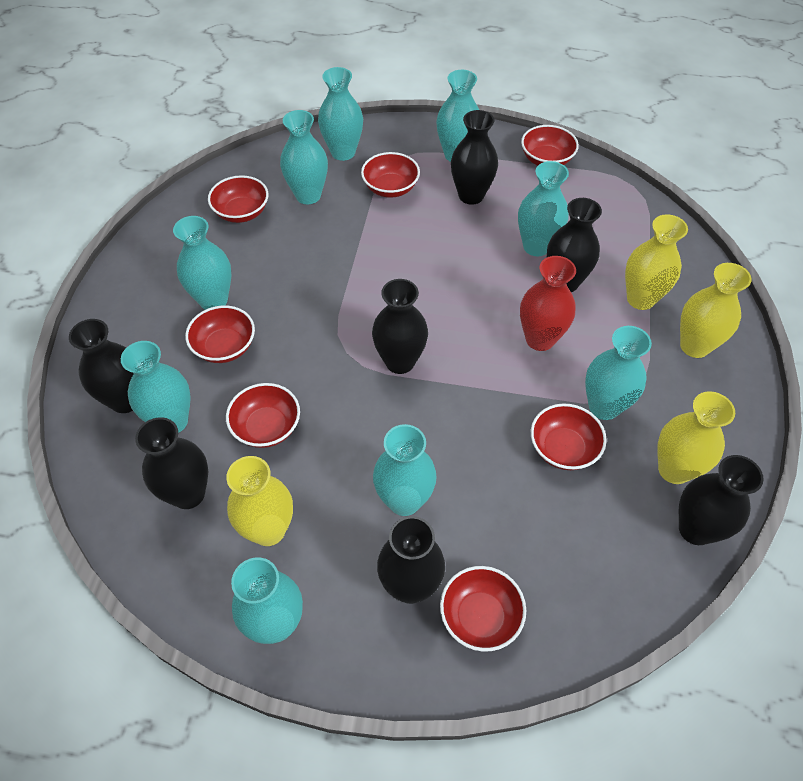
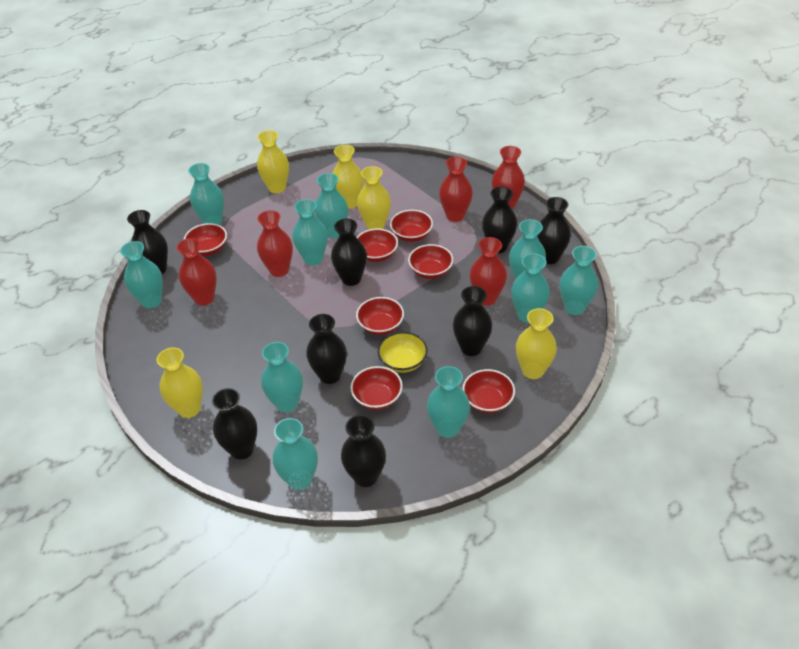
black vase: 7 -> 8
red vase: 1 -> 5
turquoise vase: 9 -> 10
yellow bowl: 0 -> 1
yellow vase: 4 -> 5

